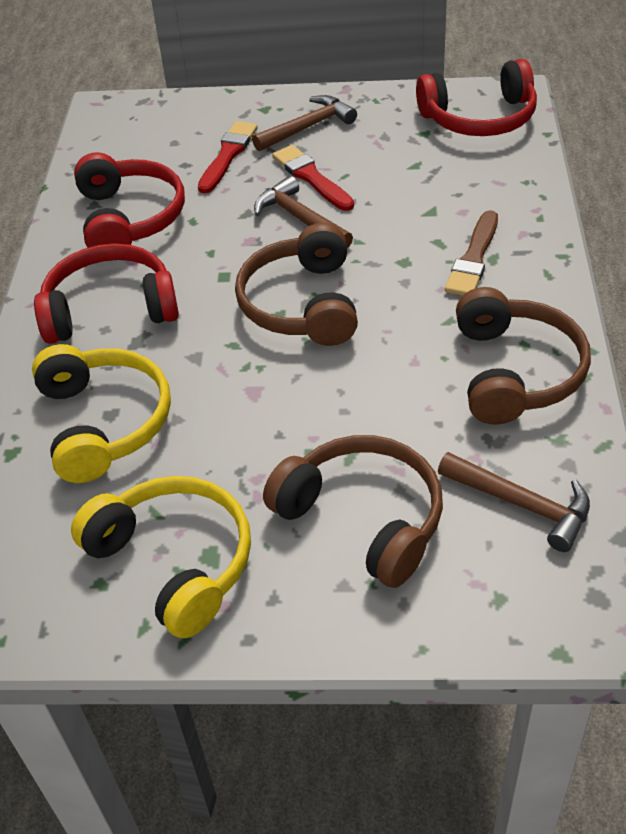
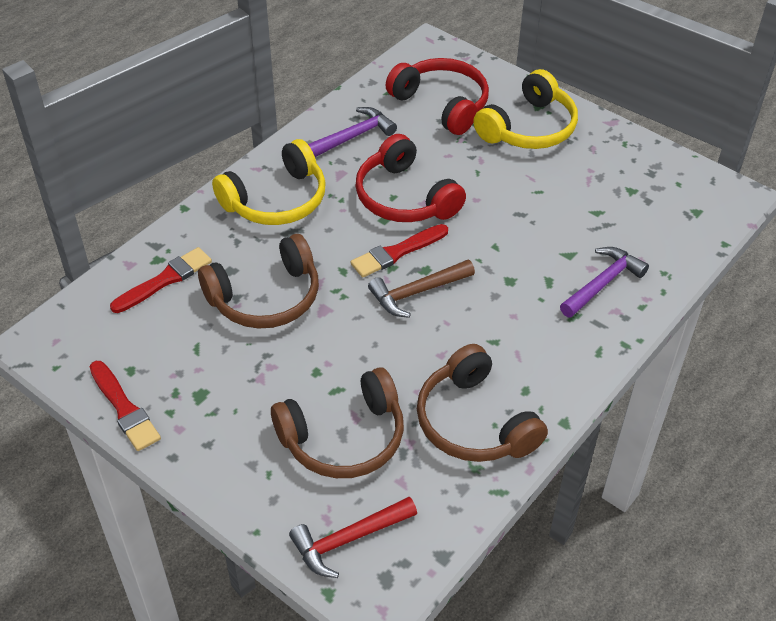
brown brush: 1 -> 0
brown hammer: 3 -> 1
purple hammer: 0 -> 2
red brush: 2 -> 3
red hammer: 0 -> 1
red headphones: 3 -> 2

